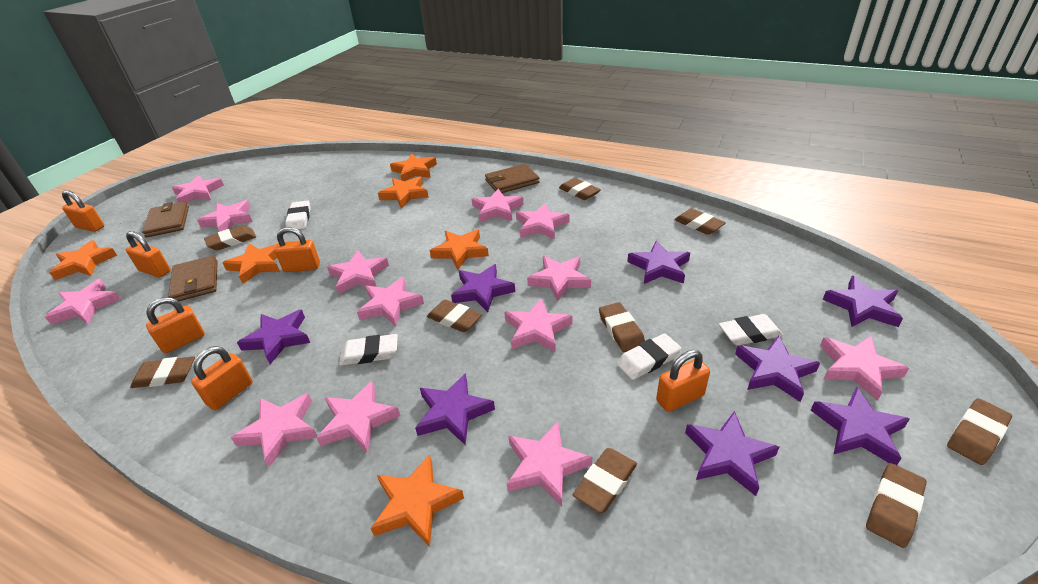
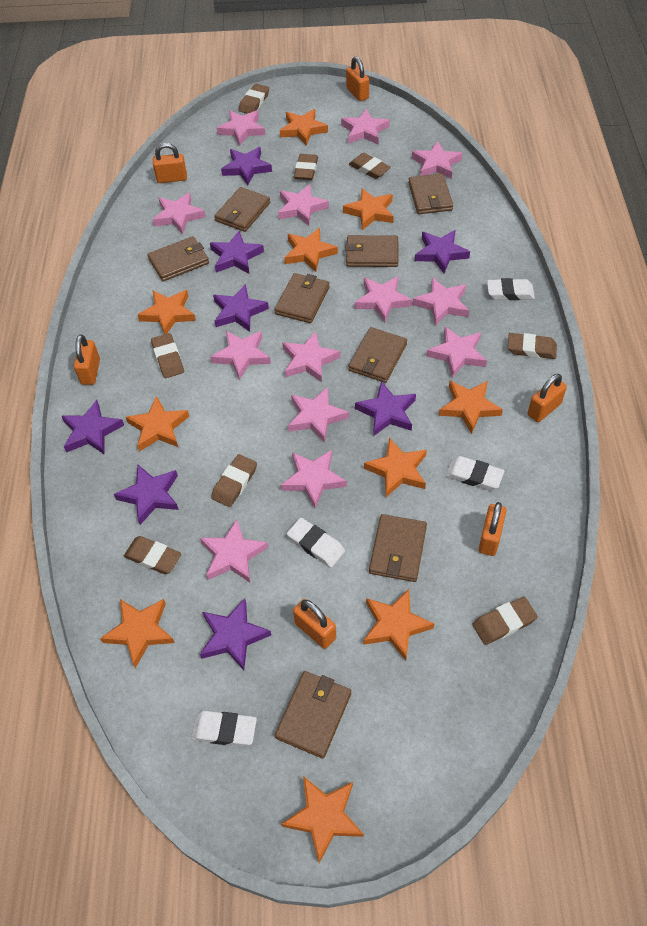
brown eraser: 9 -> 8
brown wallet: 3 -> 8
orange star: 6 -> 10

